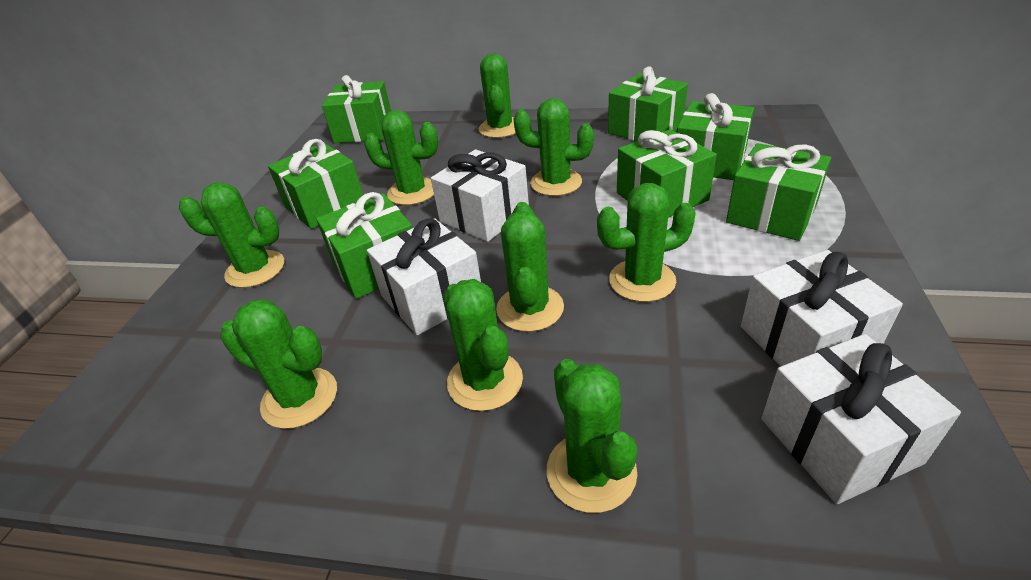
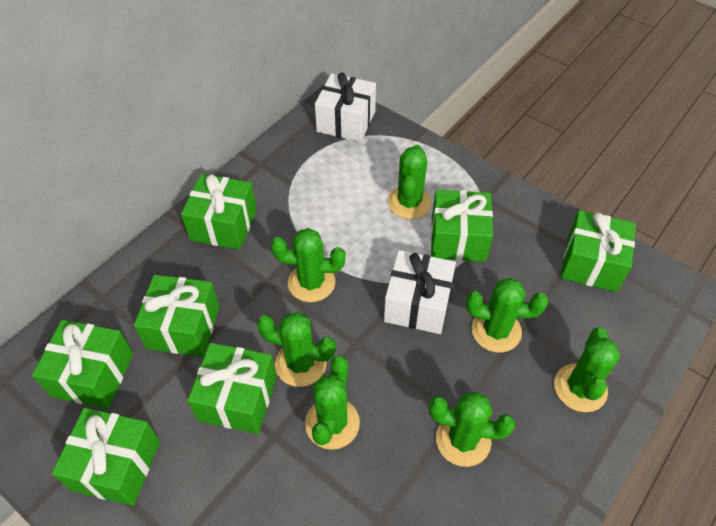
green cactus: 9 -> 7
white gift: 4 -> 2

